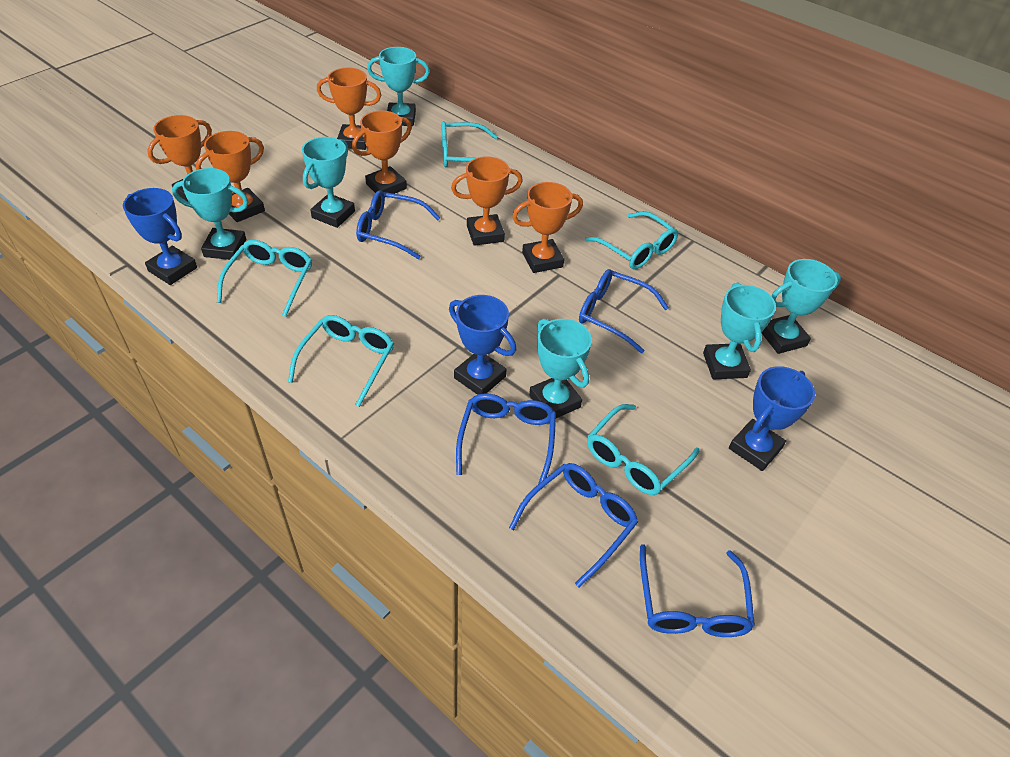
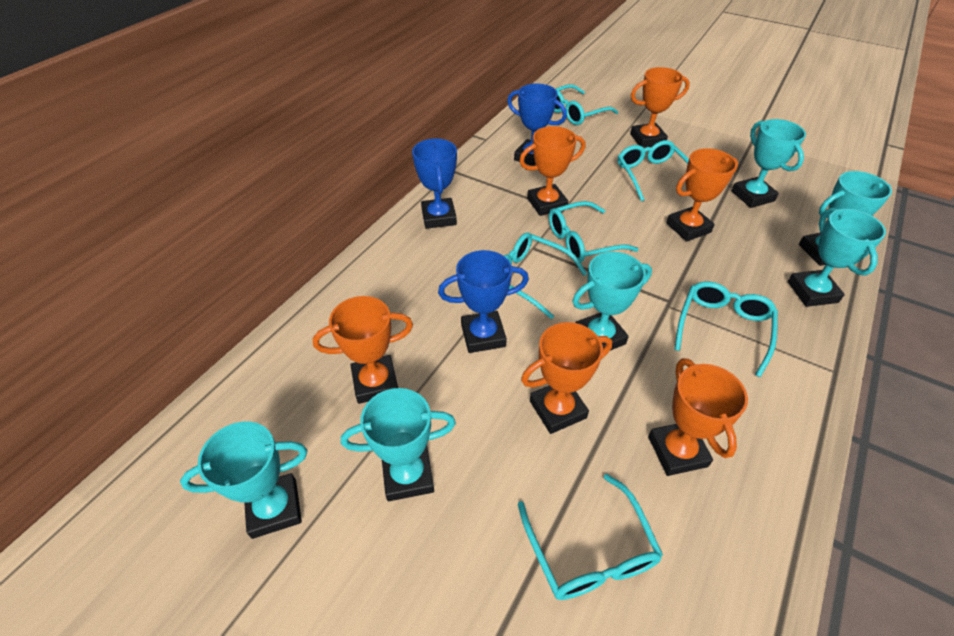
blue glasses: 5 -> 0
turquoise glasses: 5 -> 6

